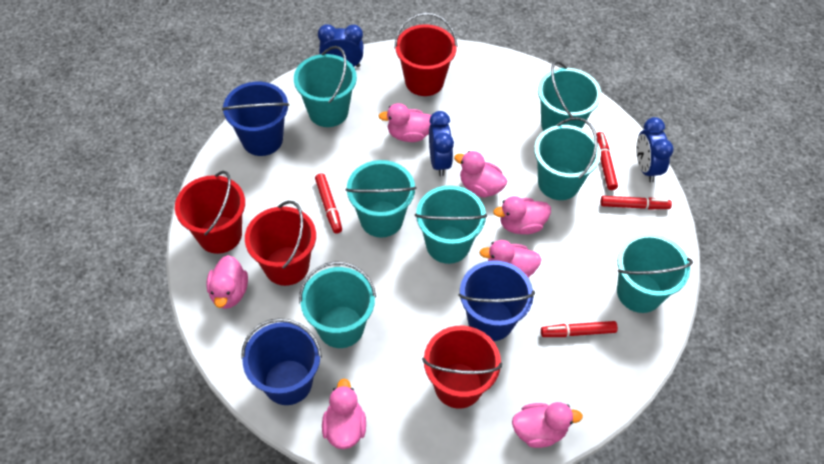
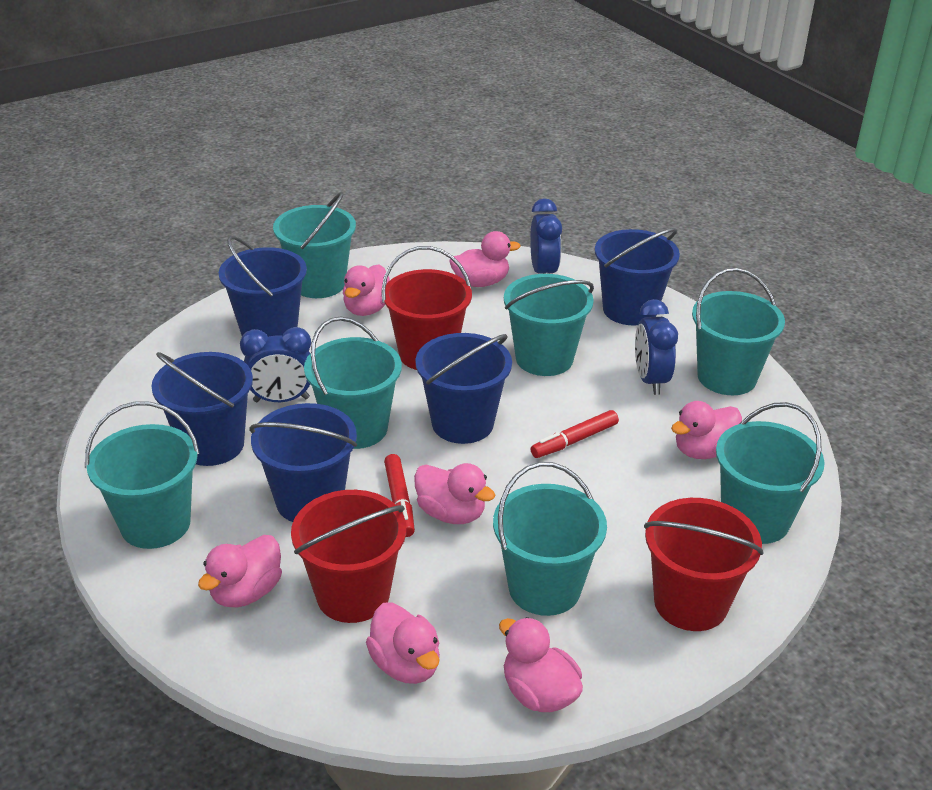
blue bucket: 3 -> 5
red bucket: 4 -> 3
red marker: 4 -> 2

